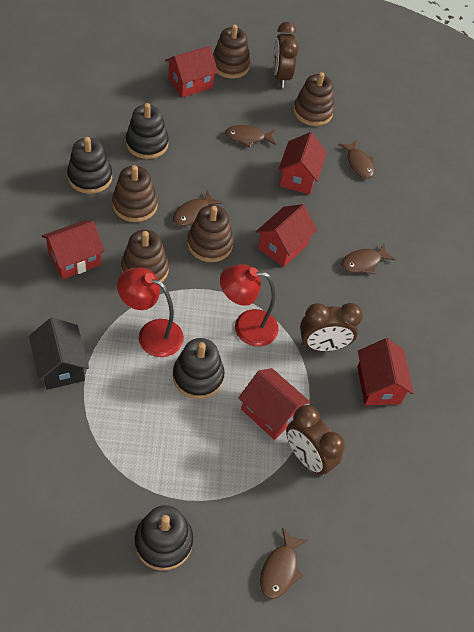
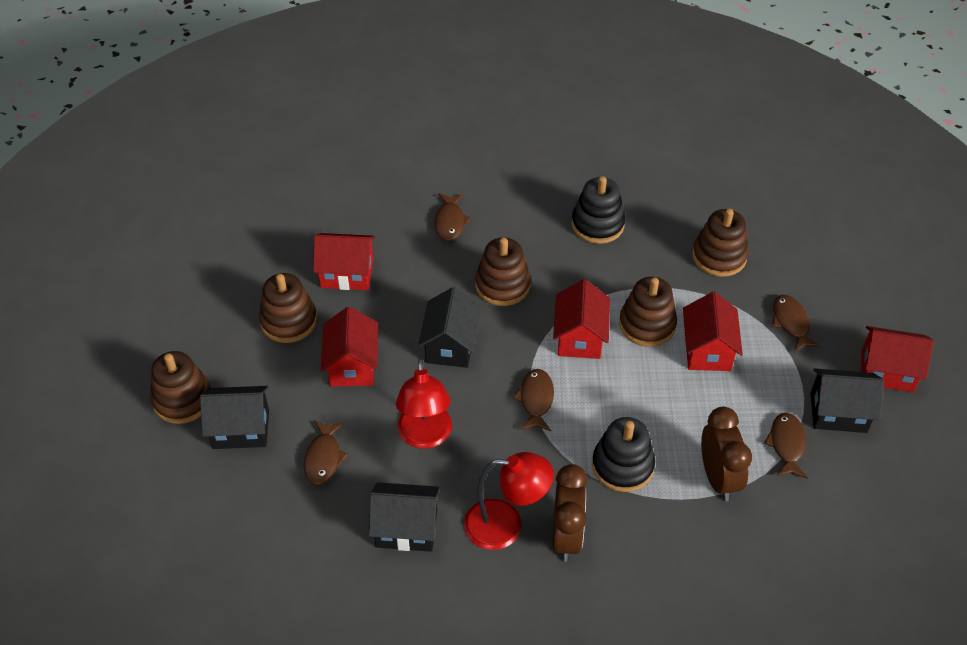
black house: 1 -> 4
black stacking toy: 4 -> 2
brown clock: 3 -> 2
red house: 6 -> 5

